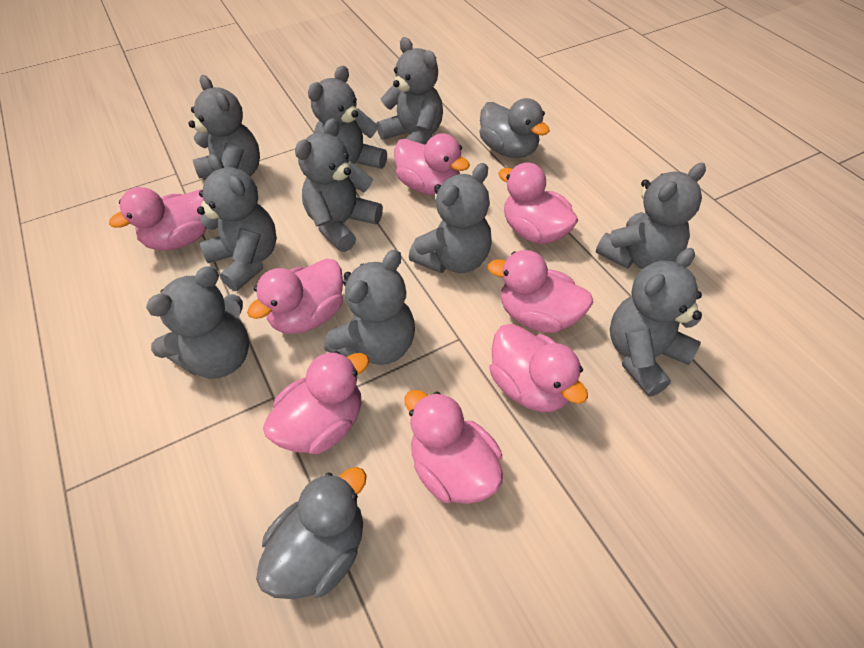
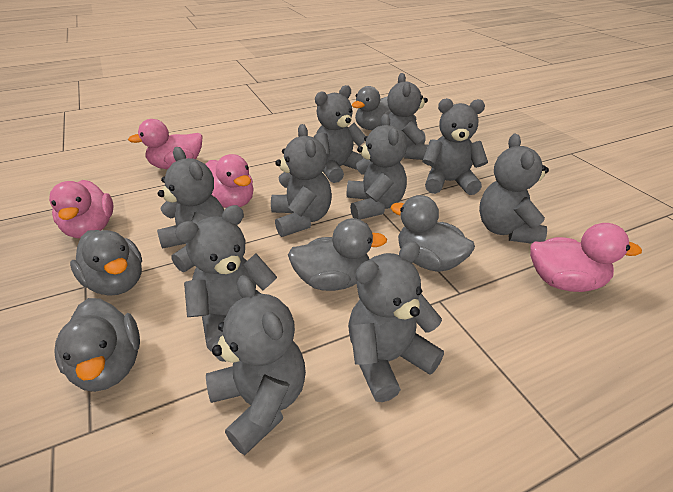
grey duck: 2 -> 5
pink duck: 8 -> 4

